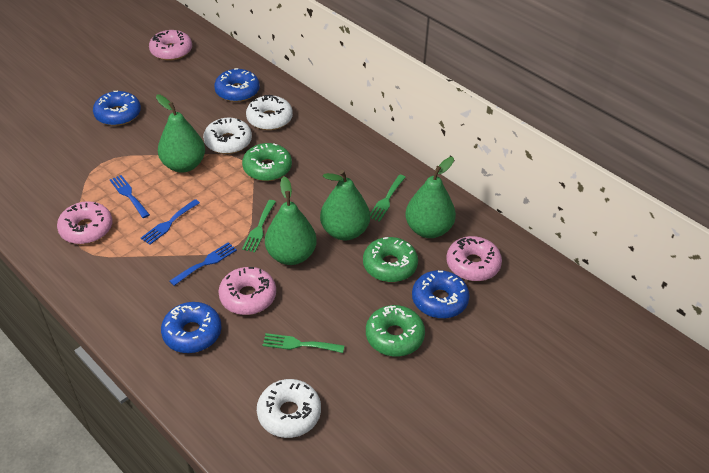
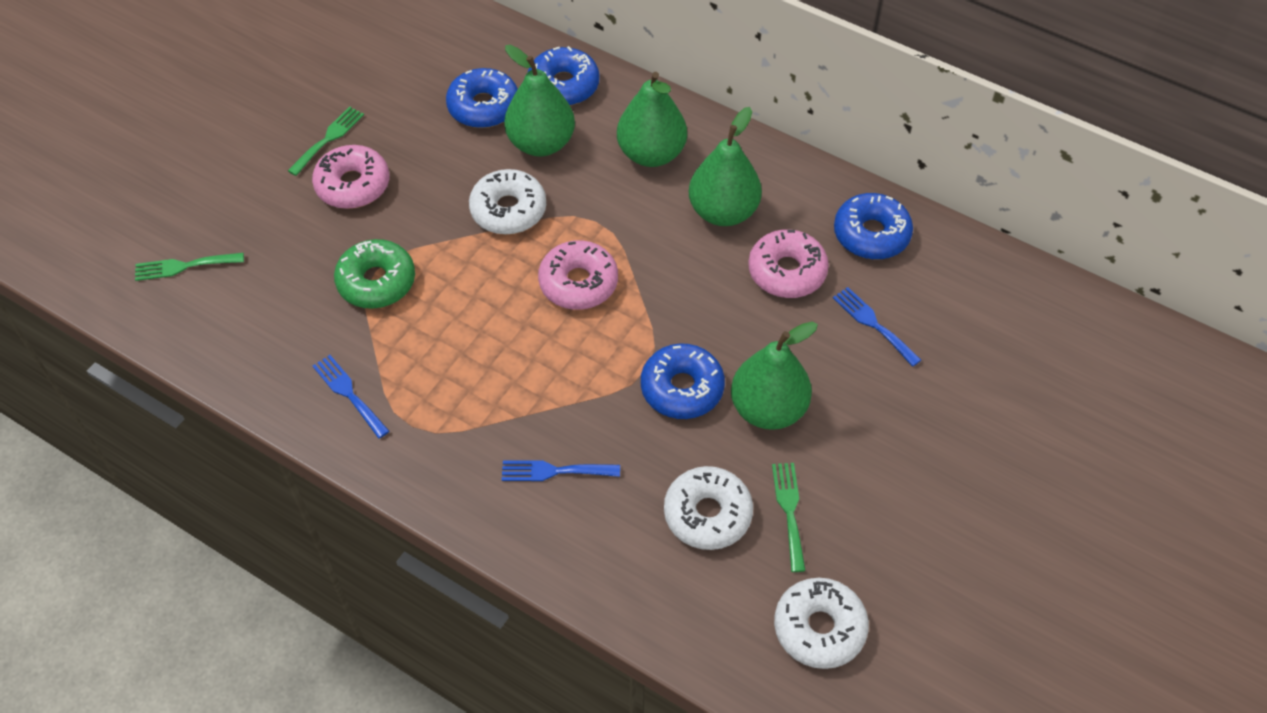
green donut: 3 -> 1
pink donut: 4 -> 3

